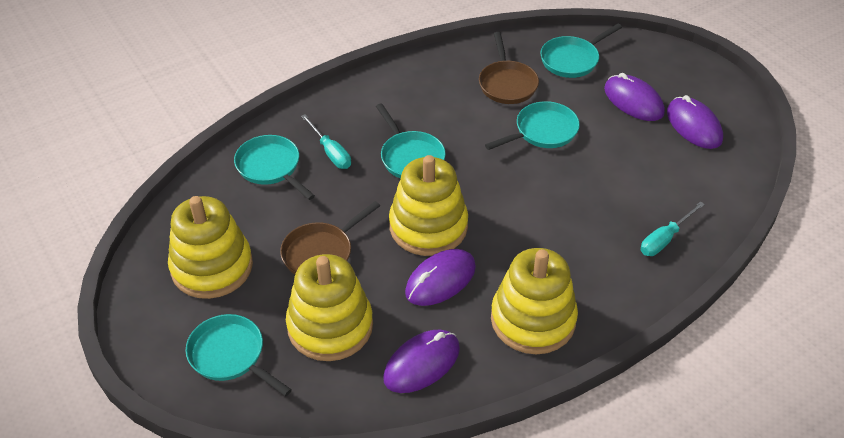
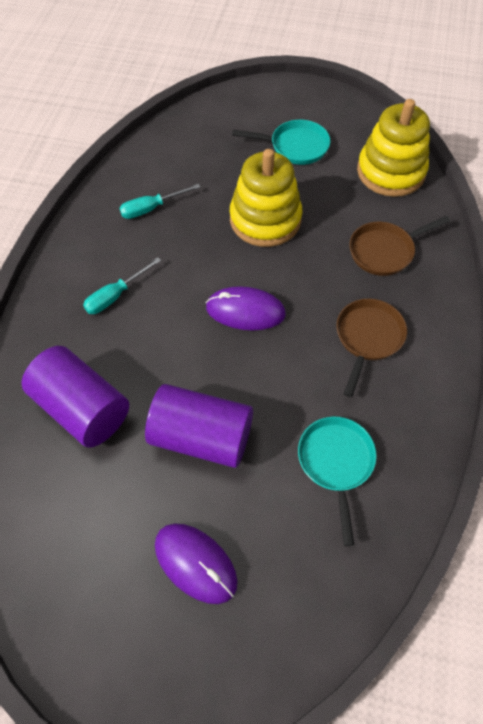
purple cylinder: 0 -> 2
purple mouse: 4 -> 2
turquoise pan: 5 -> 2
yellow stacking toy: 4 -> 2

